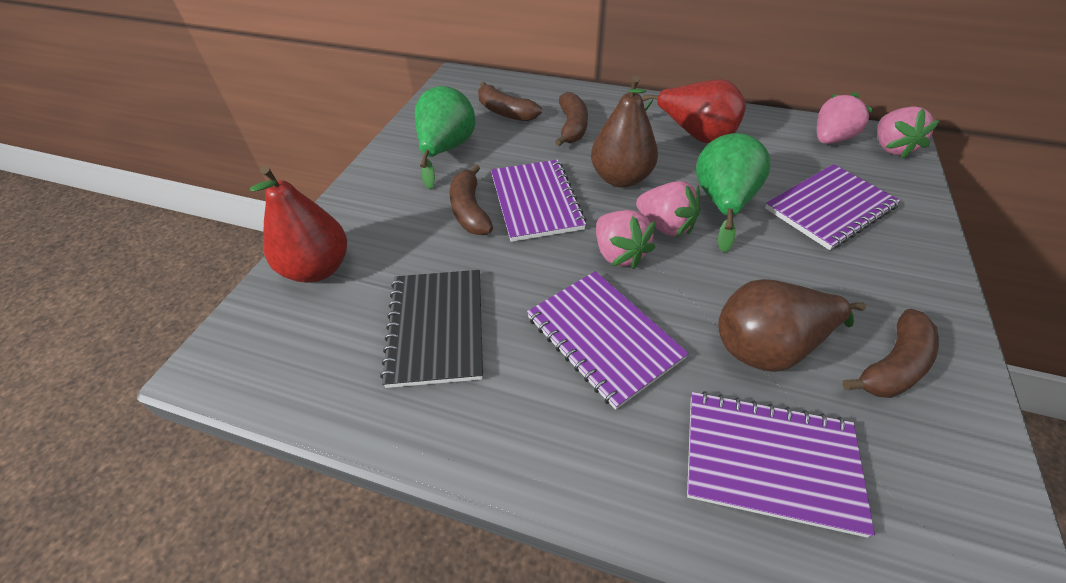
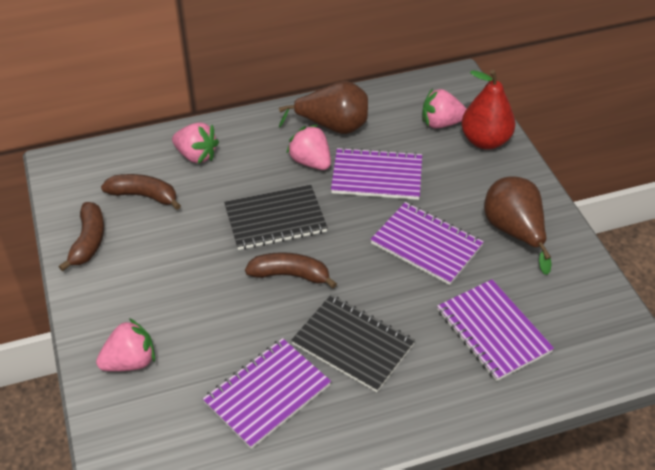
black notebook: 1 -> 2
brown banana: 4 -> 3
green pear: 2 -> 0
red pear: 2 -> 1

